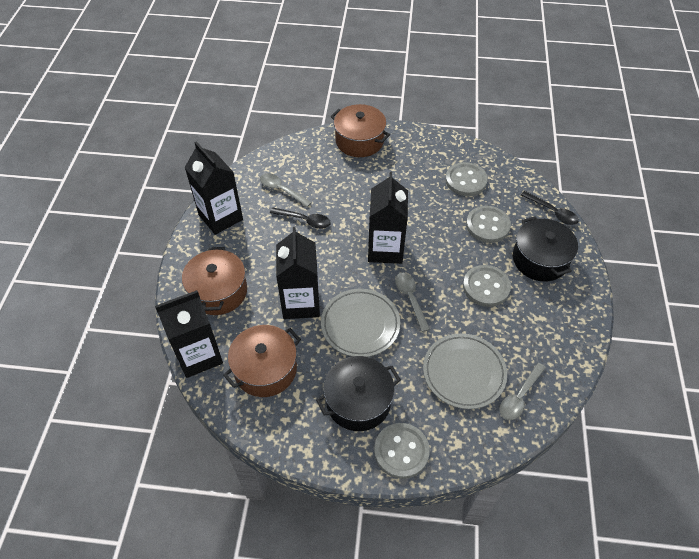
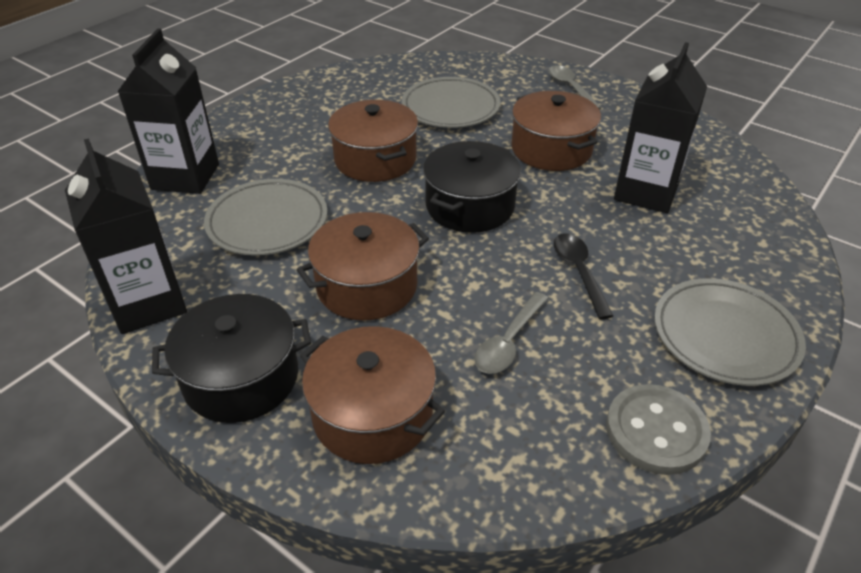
black carton: 4 -> 3
black spoon: 2 -> 1
brown pot: 3 -> 4
grey button: 4 -> 1
grey plate: 2 -> 3
grey spoon: 3 -> 2

